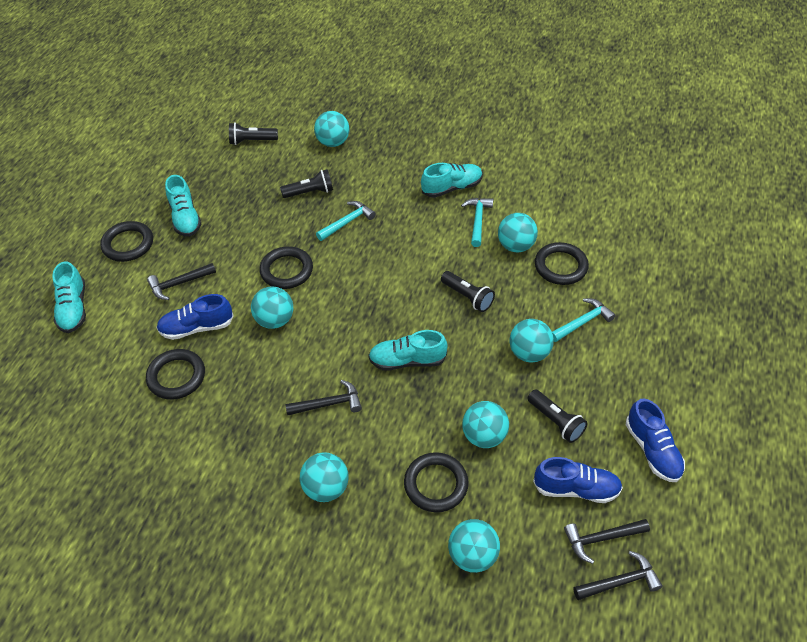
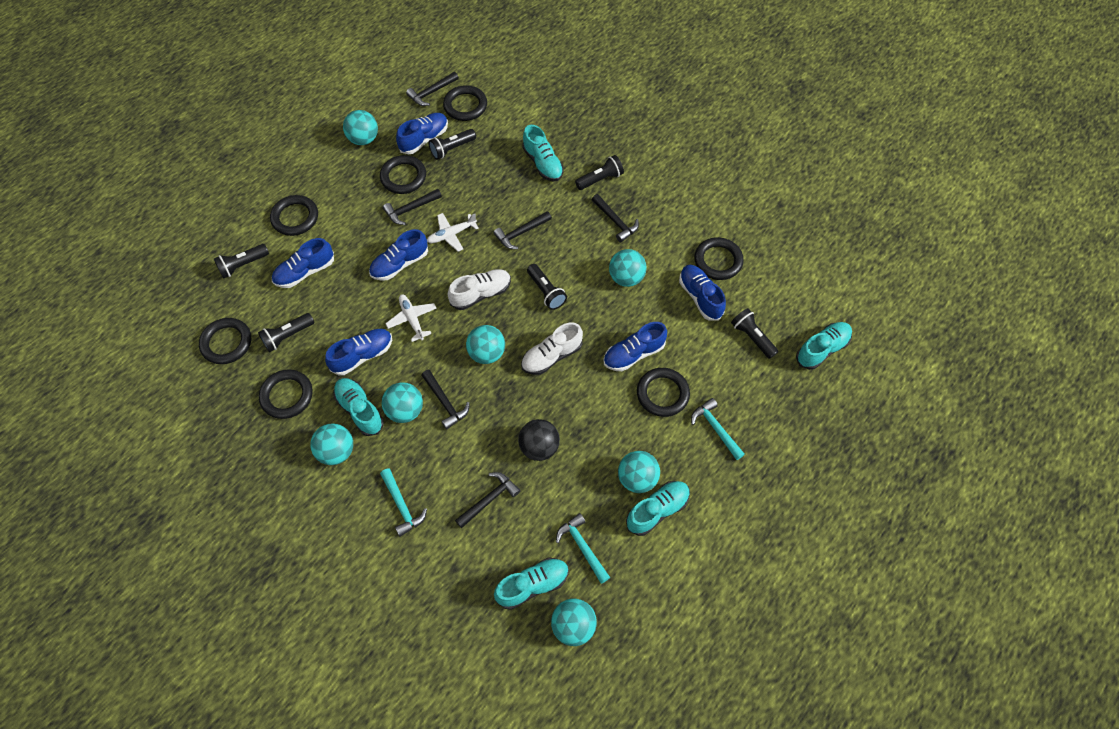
black ball: 0 -> 1
black flashlight: 4 -> 6
black hammer: 4 -> 6
black ring: 5 -> 7
blue shoe: 3 -> 6
turquoise shoe: 4 -> 5
white plane: 0 -> 2
white shoe: 0 -> 2

